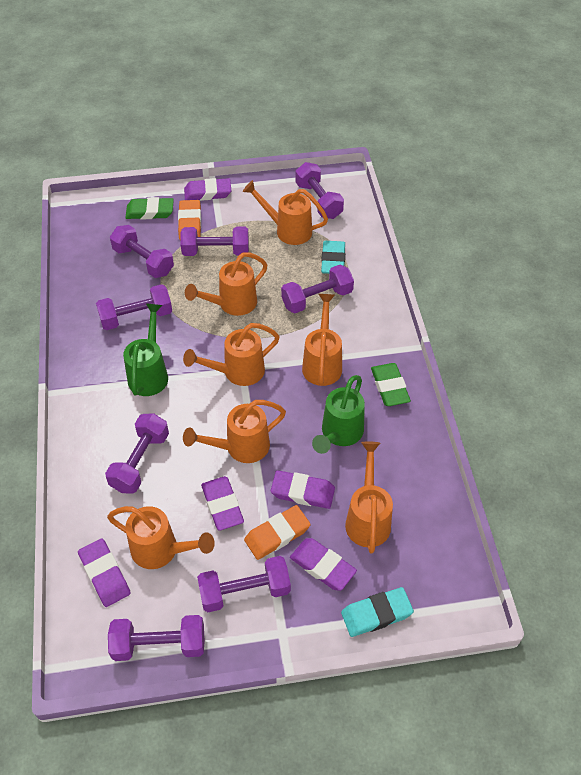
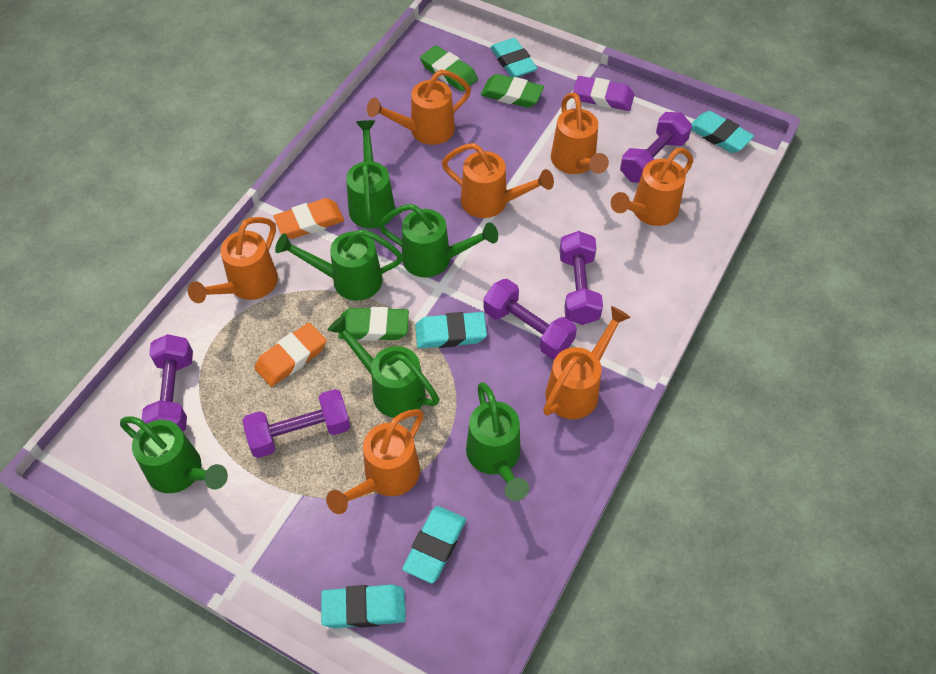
green eraser: 2 -> 3
green watering can: 2 -> 6
purple dumbbell: 8 -> 5
purple eraser: 5 -> 1
turquoise eraser: 2 -> 5

